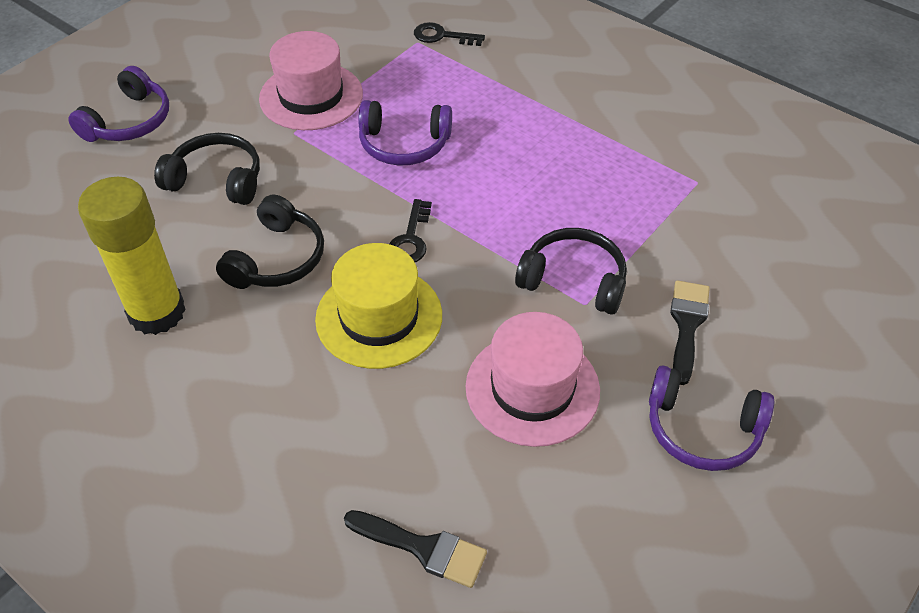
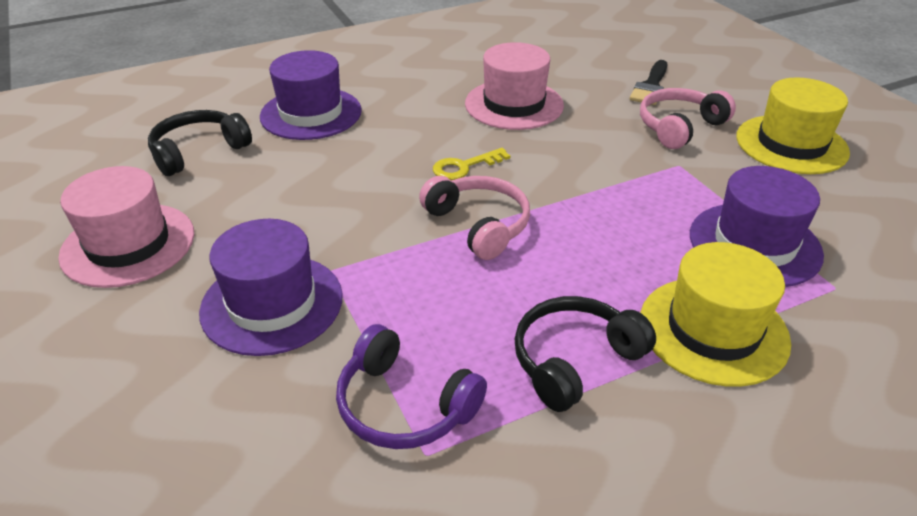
black brush: 2 -> 1
black headphones: 3 -> 2
black key: 2 -> 0
pink headphones: 0 -> 2
purple hat: 0 -> 3
purple headphones: 3 -> 1
yellow glue stick: 1 -> 0
yellow hat: 1 -> 2
yellow key: 0 -> 1

